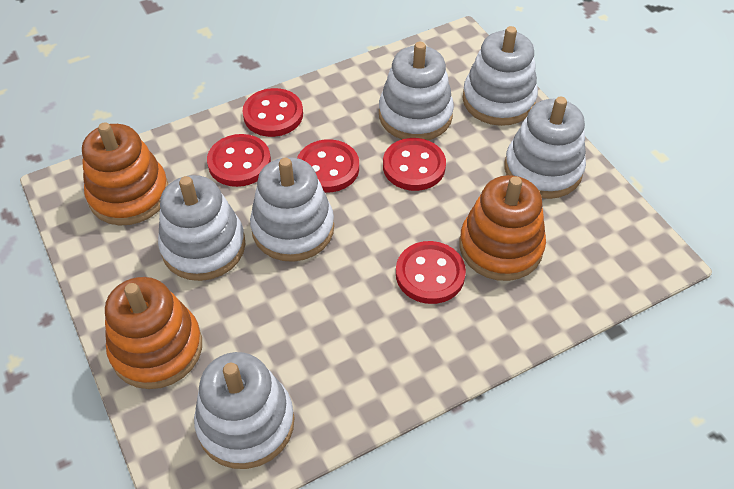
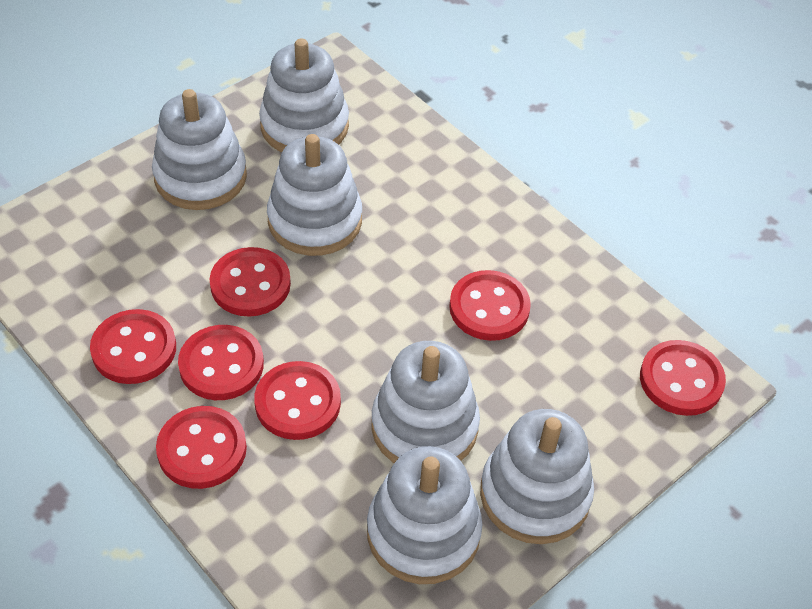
orange stacking toy: 3 -> 0
red button: 5 -> 7

